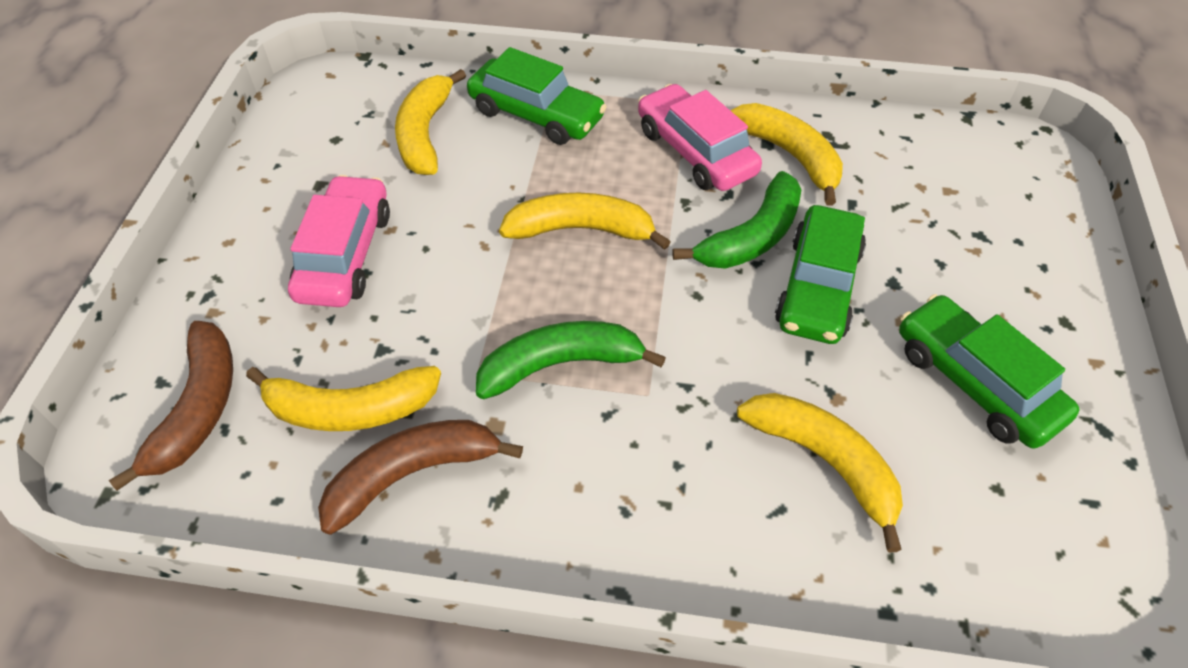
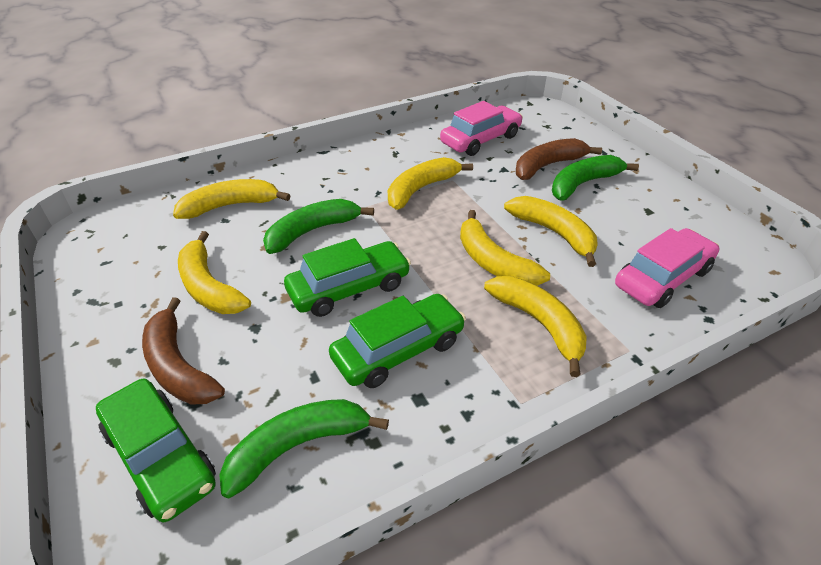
green banana: 2 -> 3
yellow banana: 5 -> 6

